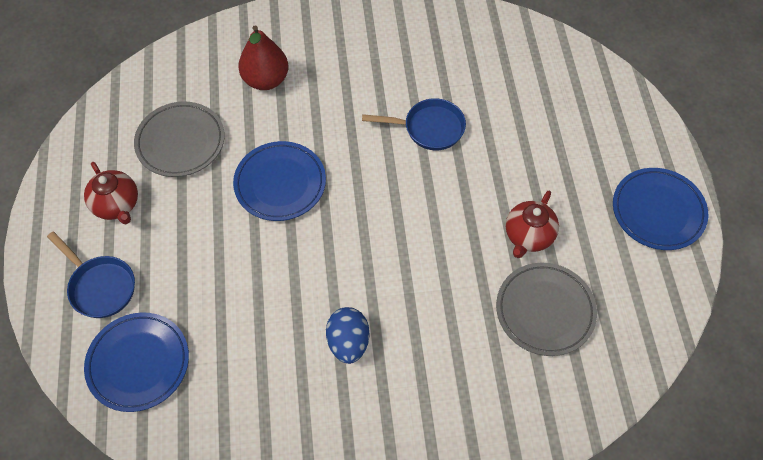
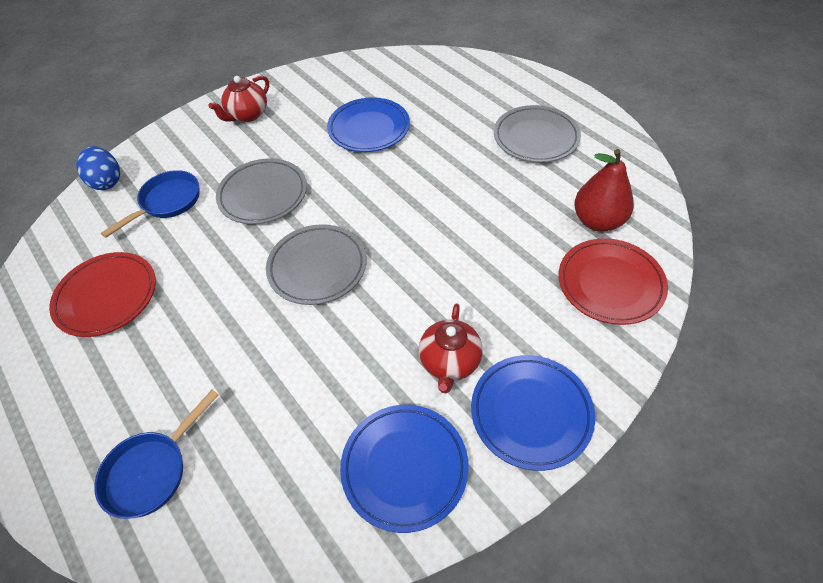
grey plate: 2 -> 3
red plate: 0 -> 2

